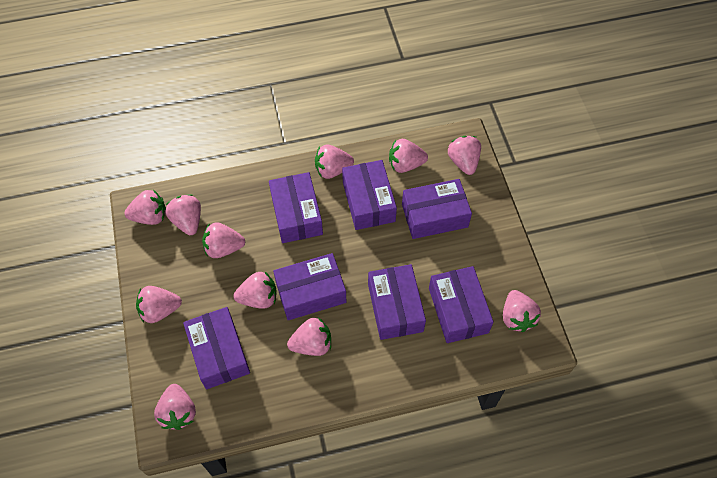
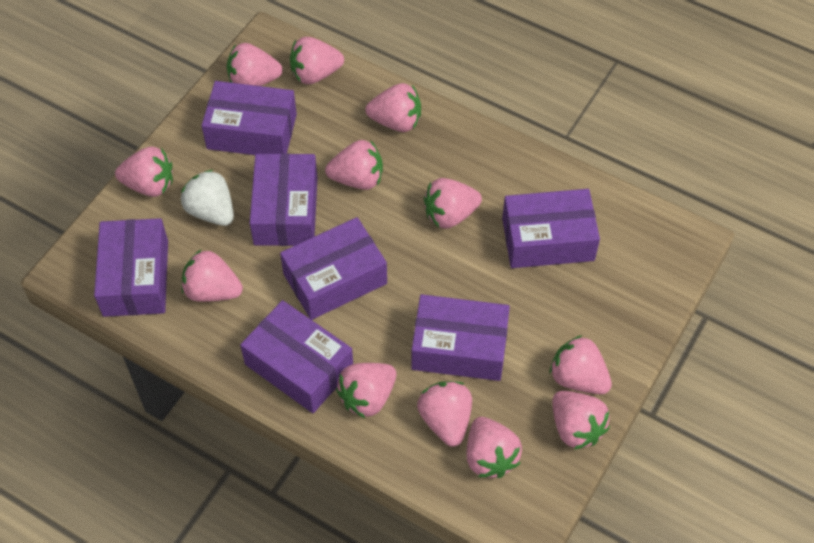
pink strawberry: 11 -> 12
white strawberry: 0 -> 1

